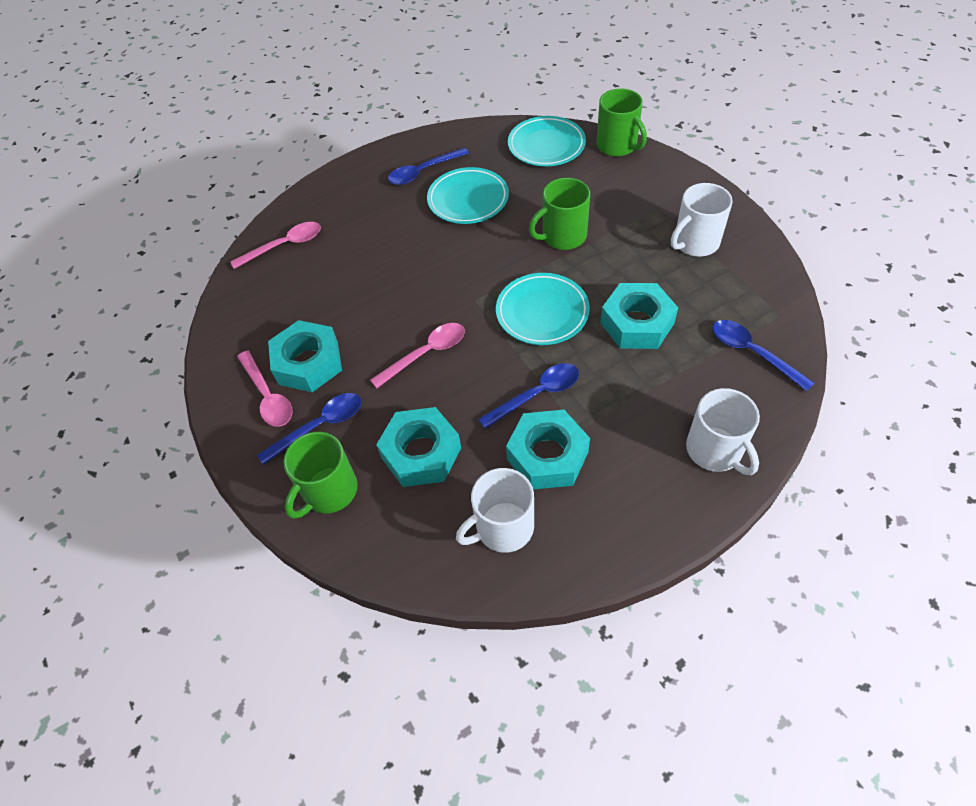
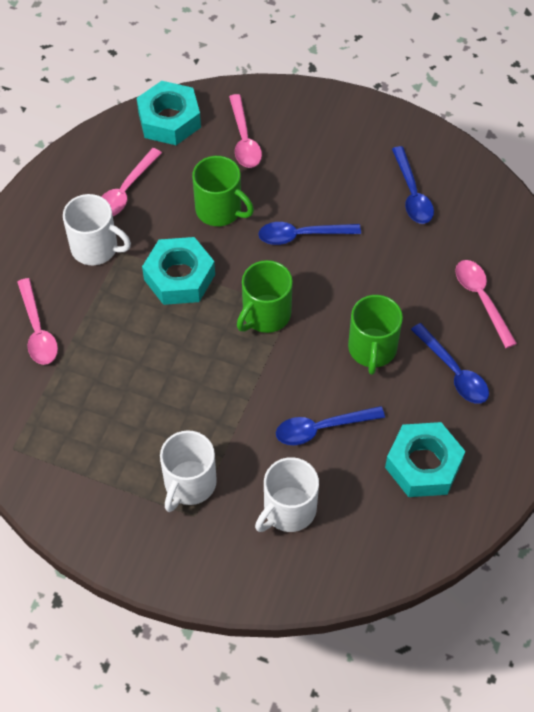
pink spoon: 3 -> 4
turquoise nut: 4 -> 3
turquoise plate: 3 -> 0

